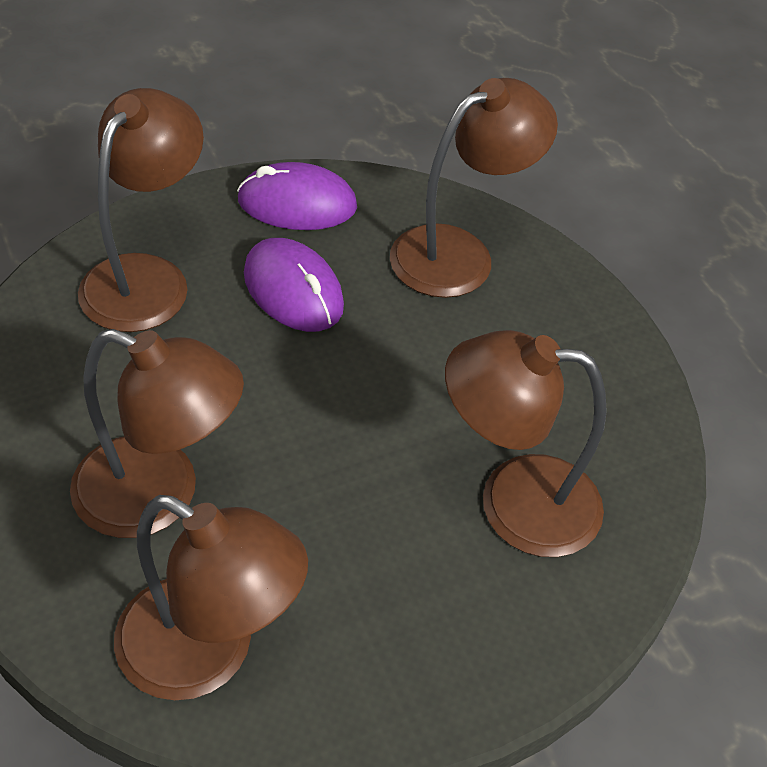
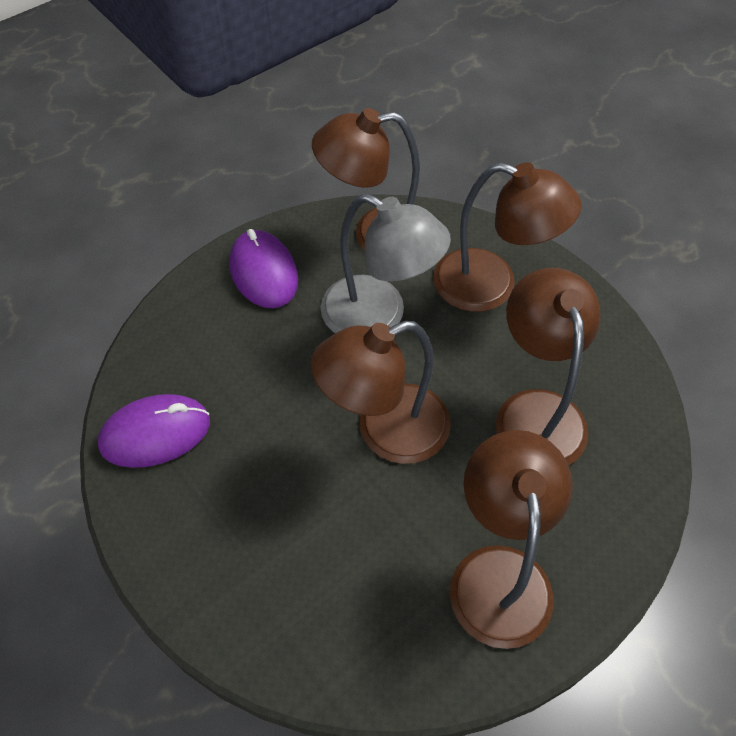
grey lamp: 0 -> 1

